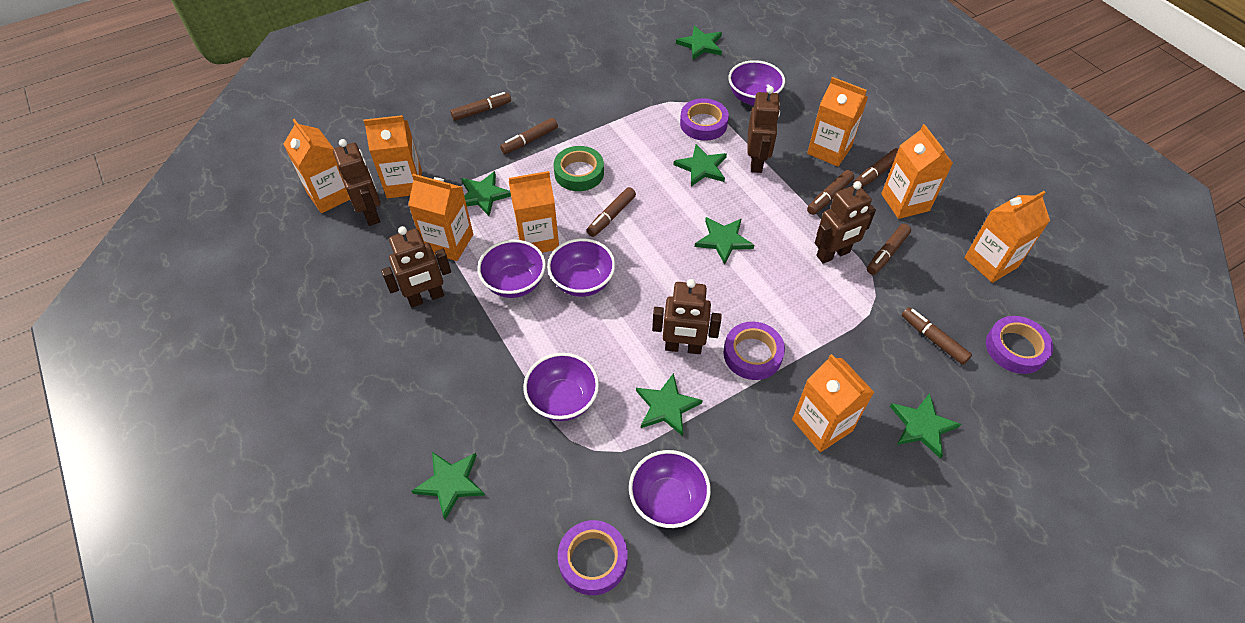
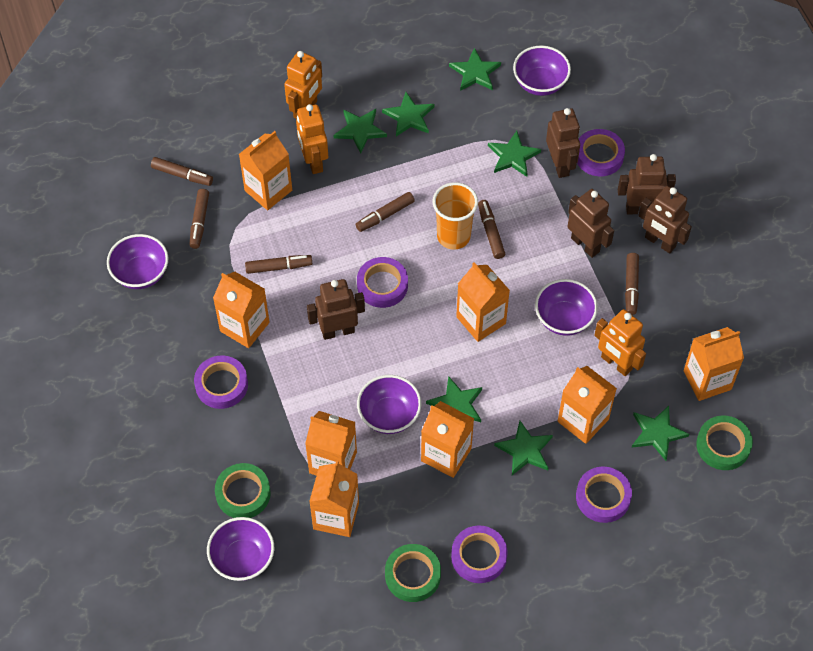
brown marker: 7 -> 6
green tape: 1 -> 3
orange cup: 0 -> 1
orange robot: 0 -> 3
purple tape: 4 -> 5

